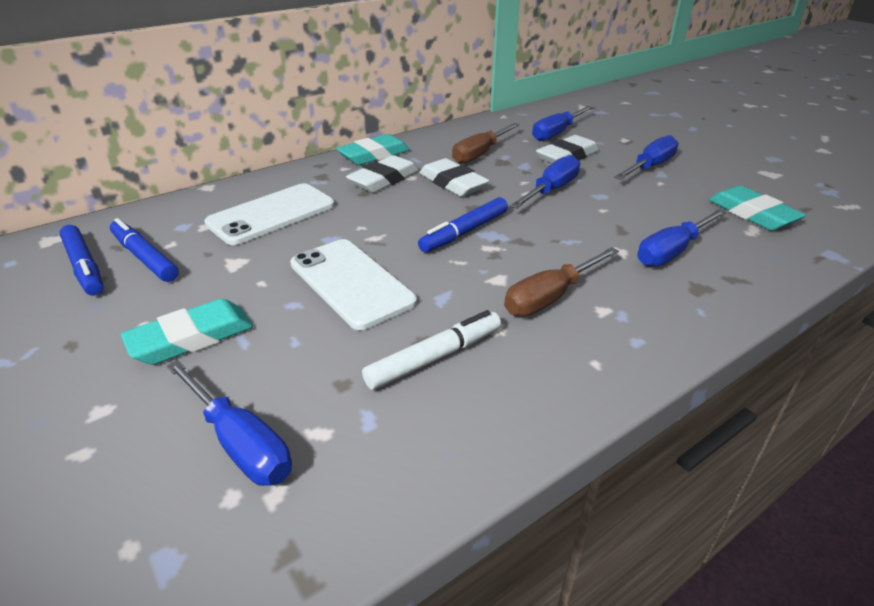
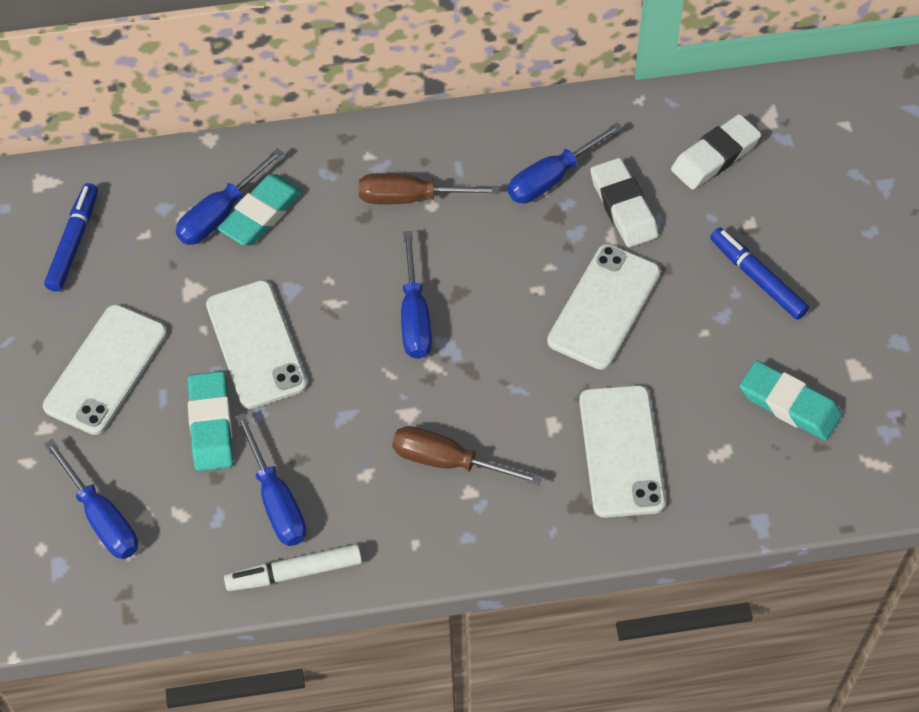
blue marker: 3 -> 2
white eraser: 3 -> 2
white phone: 2 -> 4

